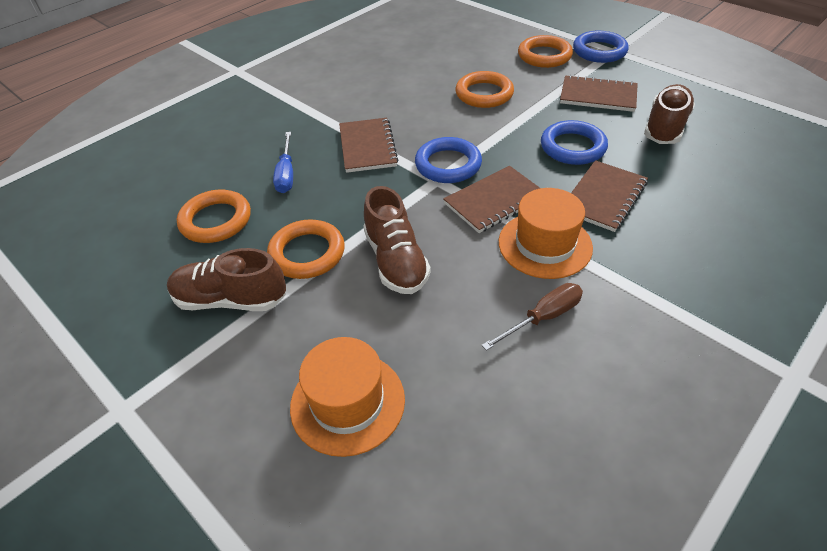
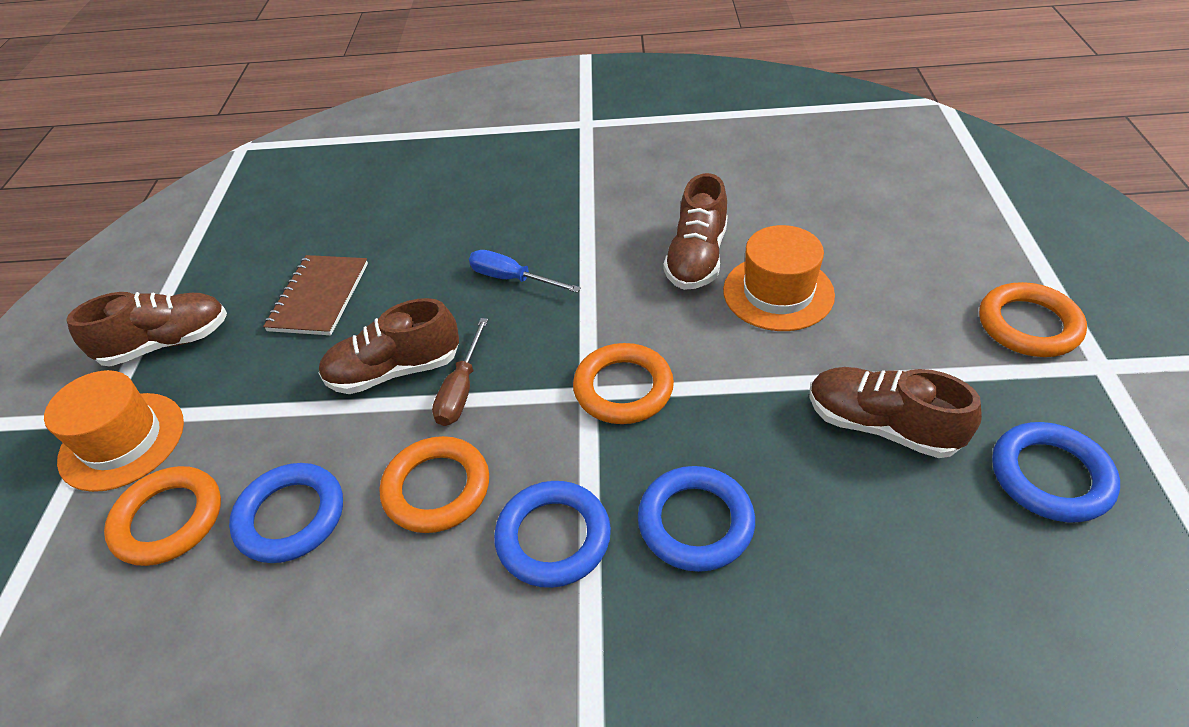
blue ring: 3 -> 4
brown notebook: 4 -> 1
brown shoe: 3 -> 4

